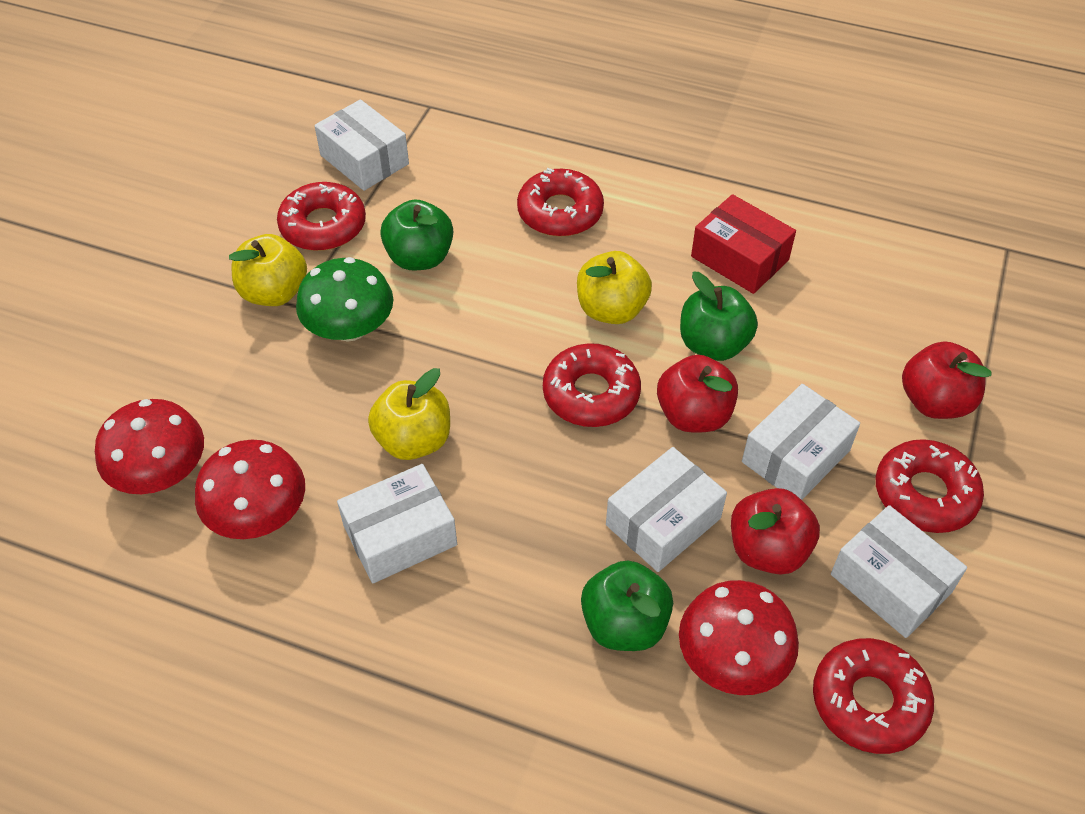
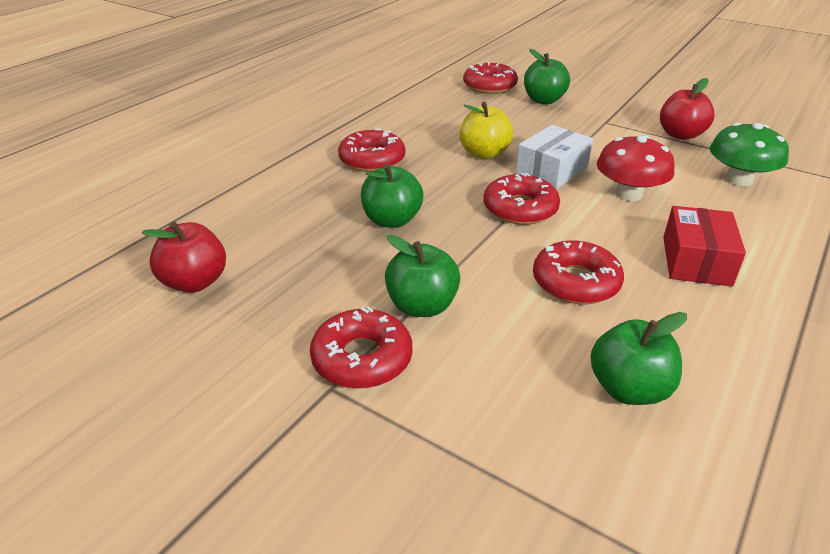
green apple: 3 -> 4
red apple: 3 -> 2
red mushroom: 3 -> 1
white box: 5 -> 1
yellow apple: 3 -> 1

